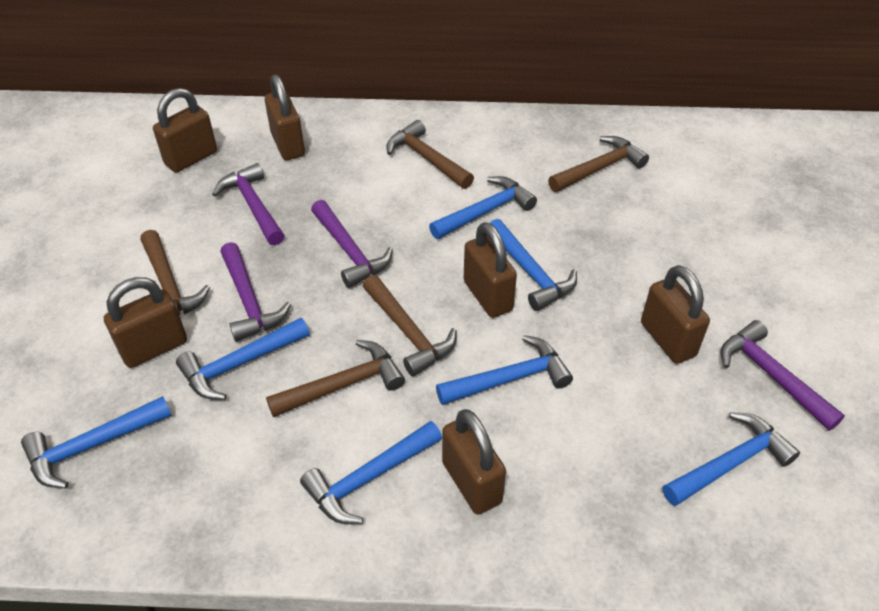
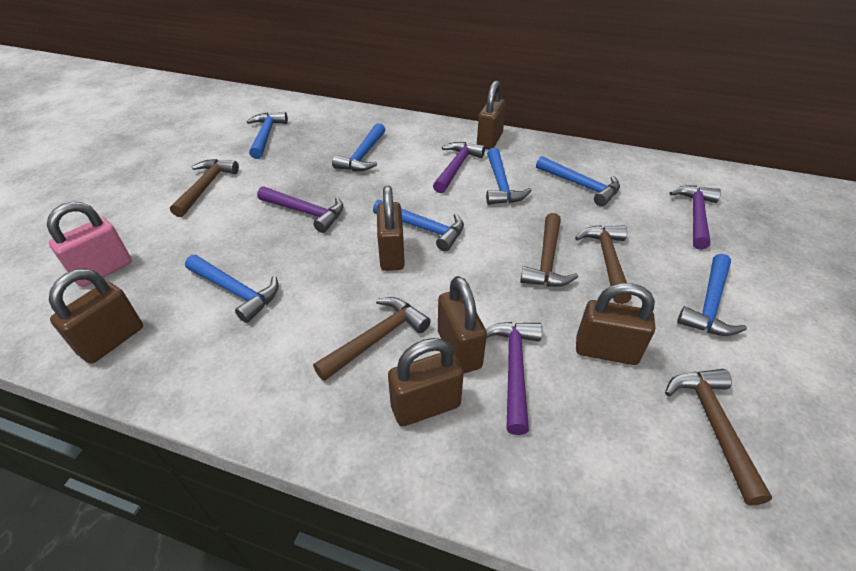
pink padlock: 0 -> 1

